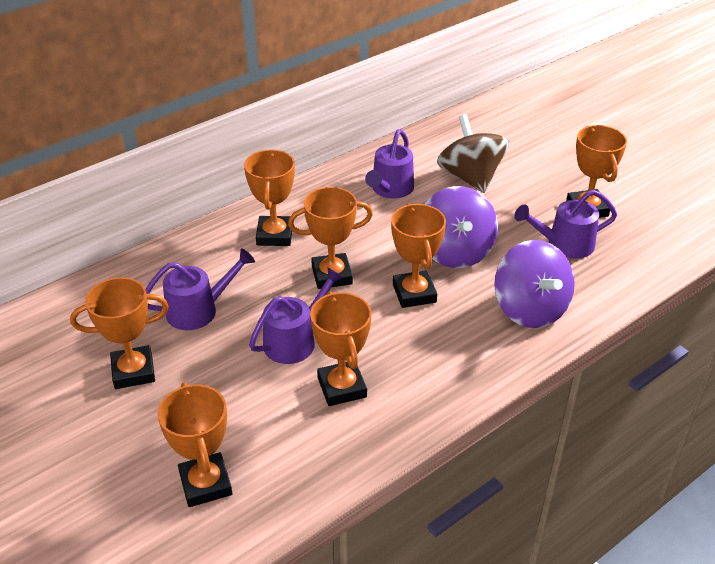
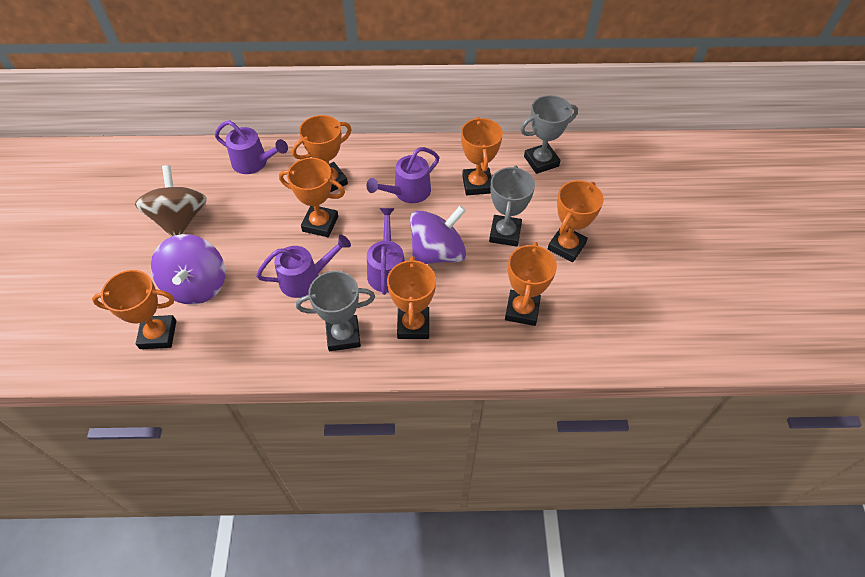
grey trophy: 0 -> 3

